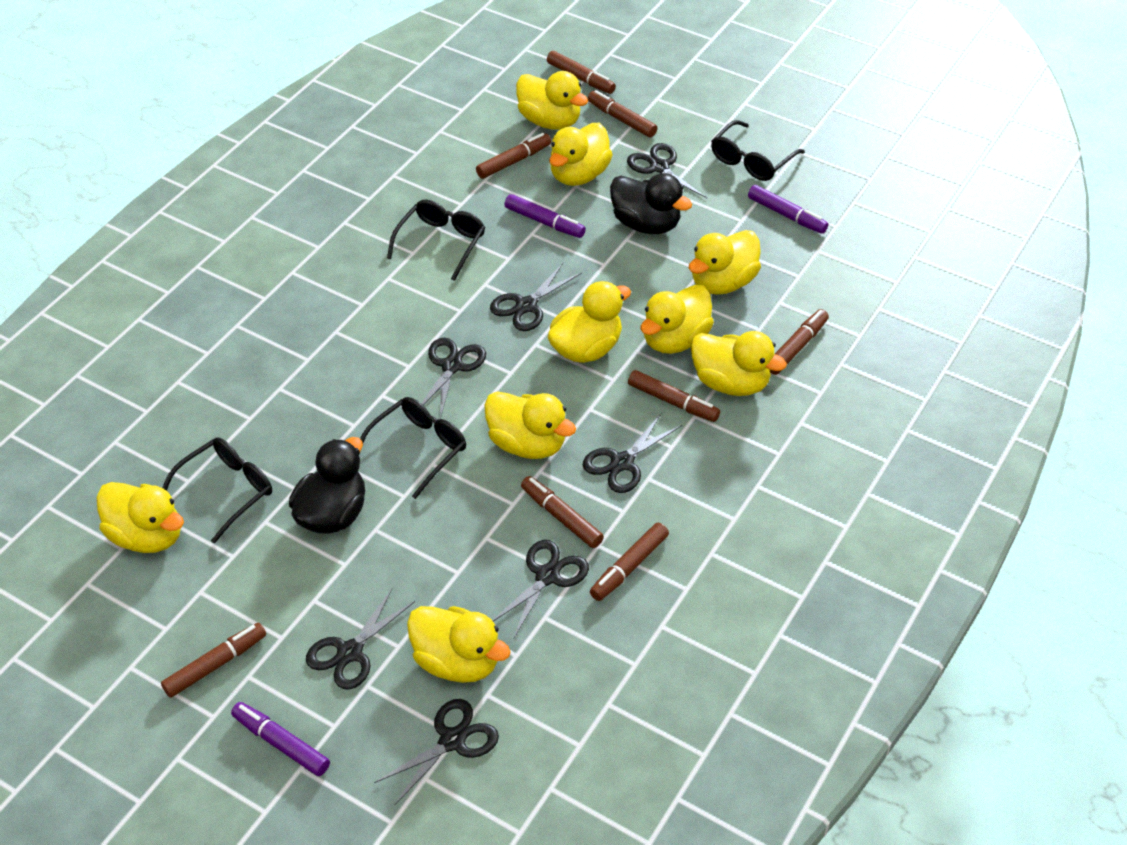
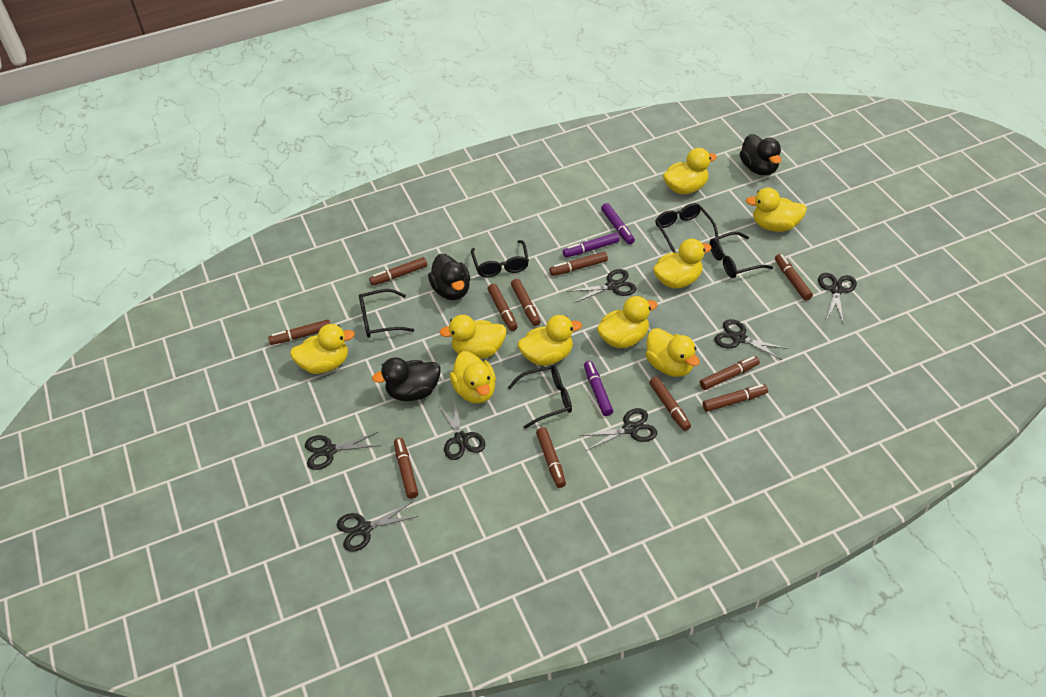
black duck: 2 -> 3
black glasses: 4 -> 5
brown marker: 8 -> 11

